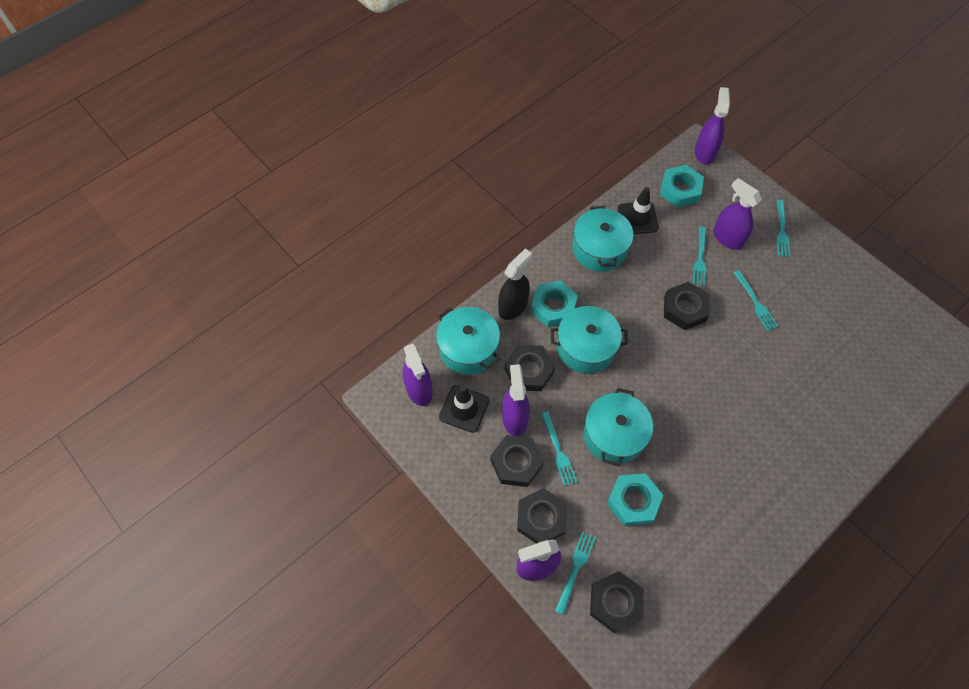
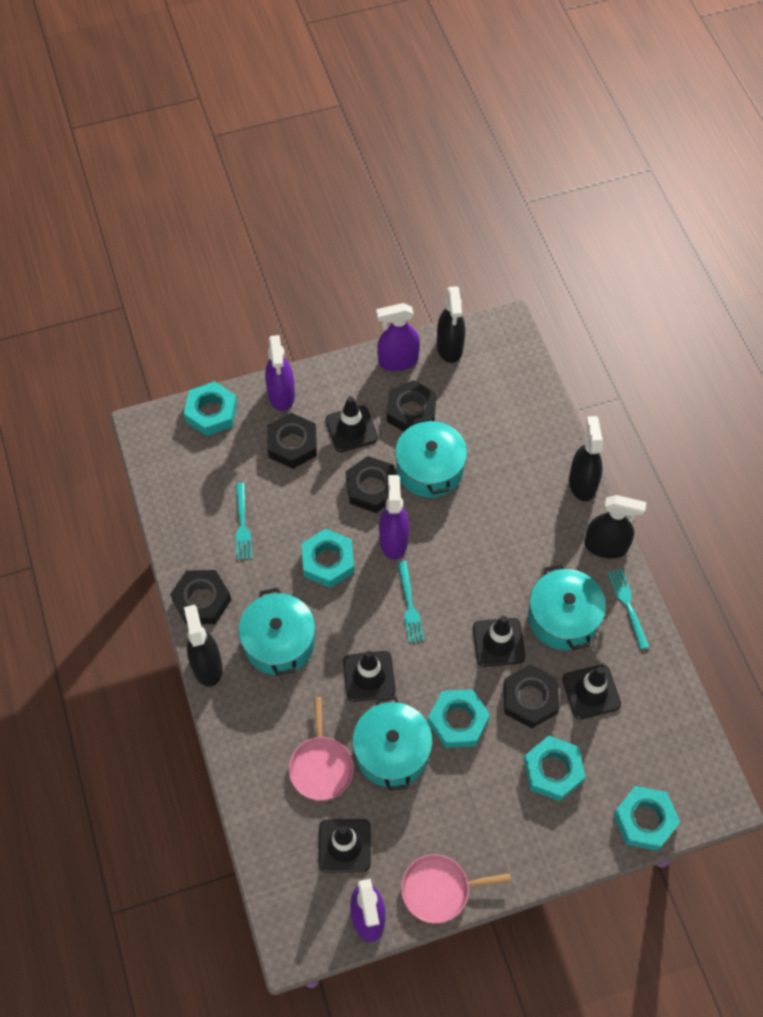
black spray bottle: 1 -> 4
black traffic cone: 2 -> 5
pink pan: 0 -> 2
purple spray bottle: 5 -> 4
turquoise fork: 5 -> 3
turquoise nut: 3 -> 5

